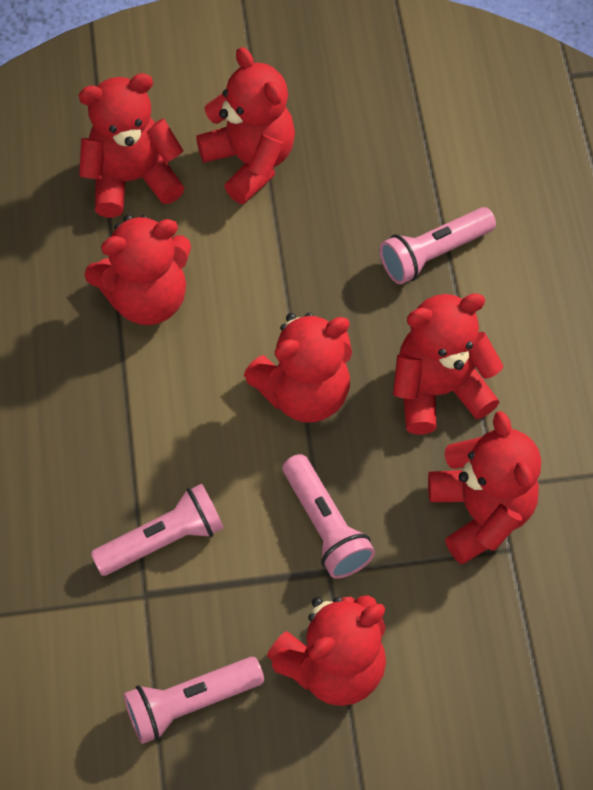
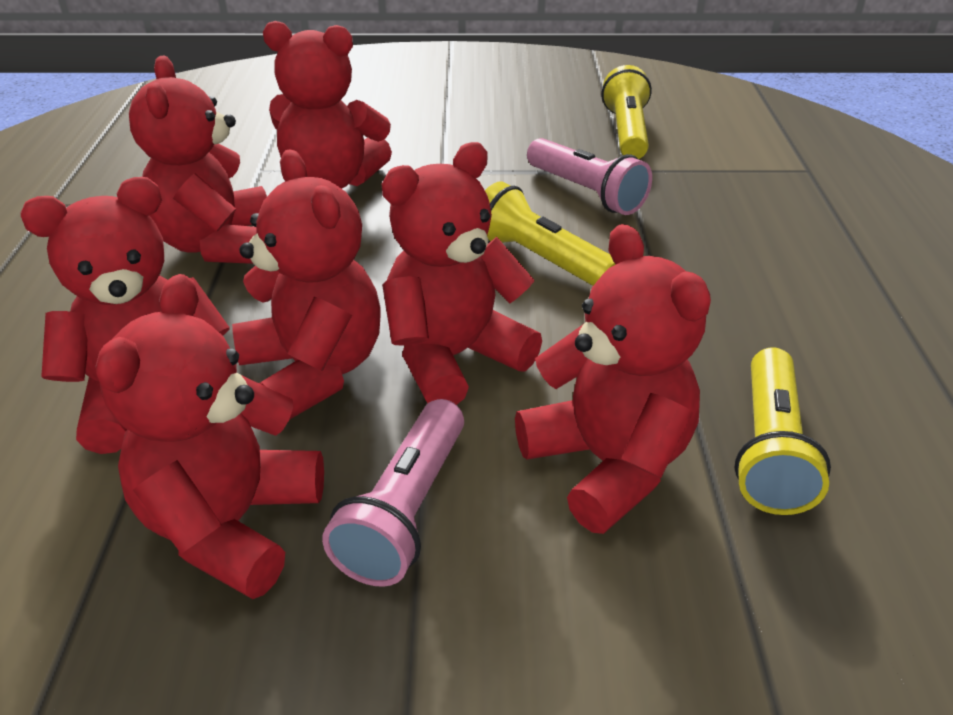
pink flashlight: 4 -> 2
yellow flashlight: 0 -> 3

